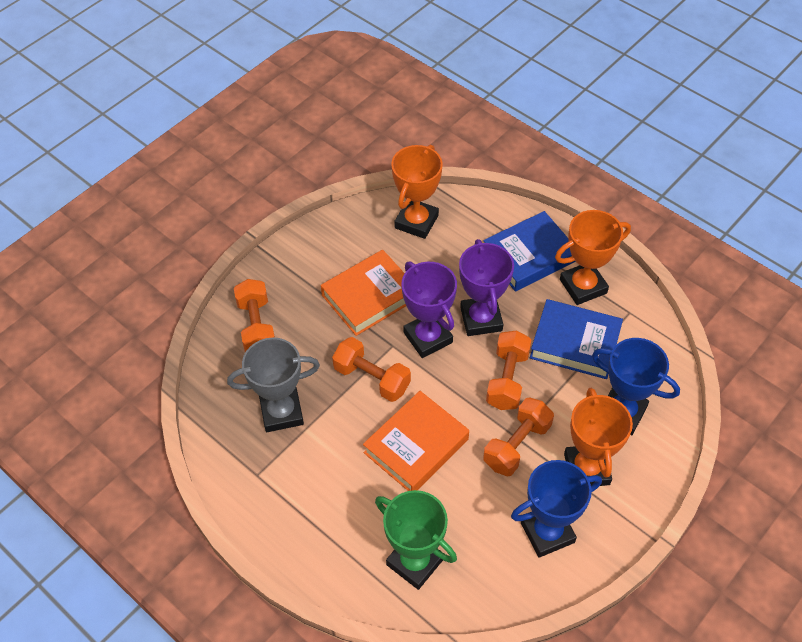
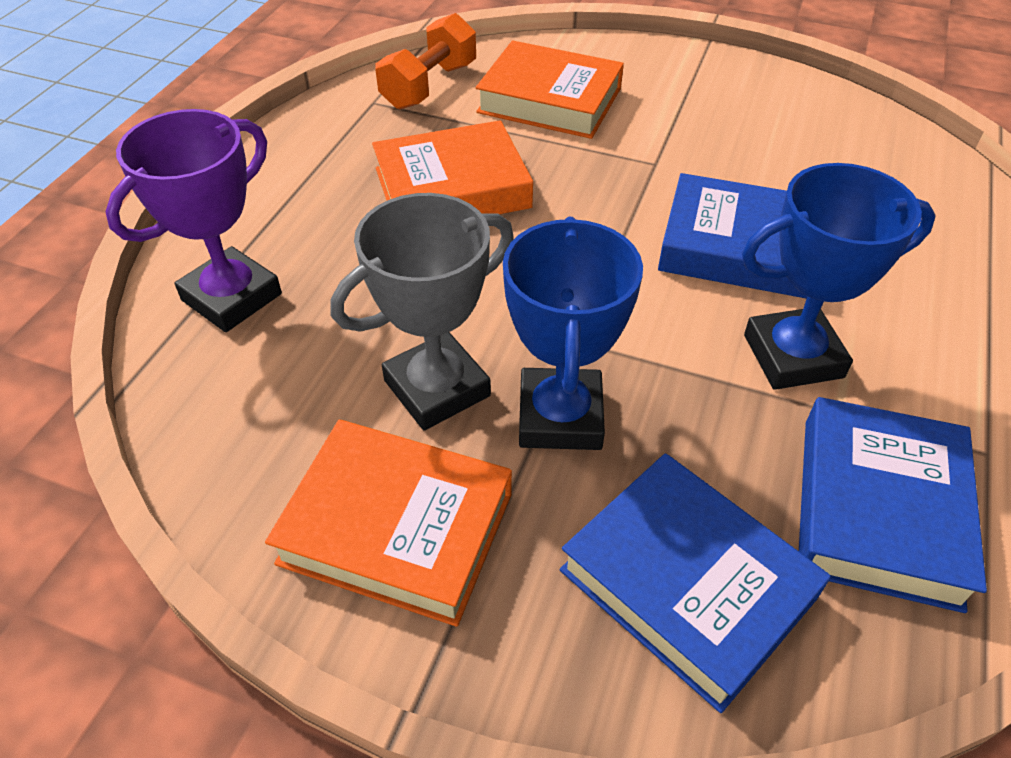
blue book: 2 -> 3
green trophy: 1 -> 0
orange book: 2 -> 3
orange dumbbell: 4 -> 1
orange trophy: 3 -> 0
purple trophy: 2 -> 1

